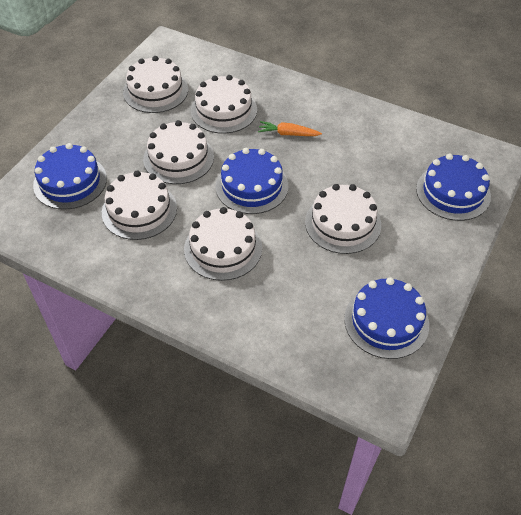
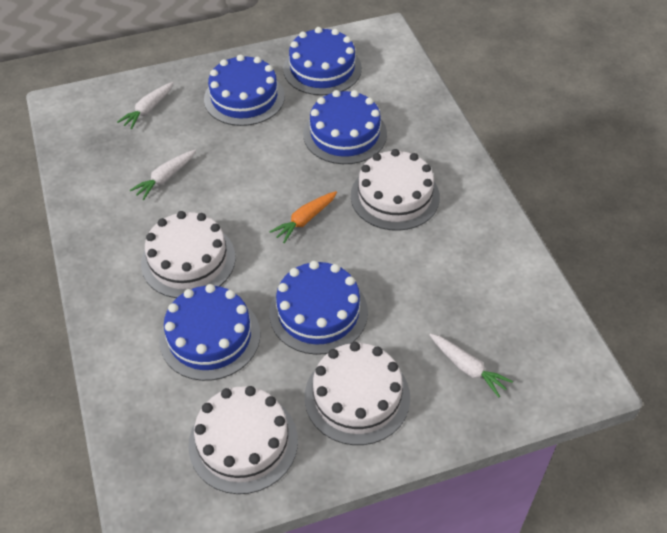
blue cake: 4 -> 5
white cake: 6 -> 4
white carrot: 0 -> 3

